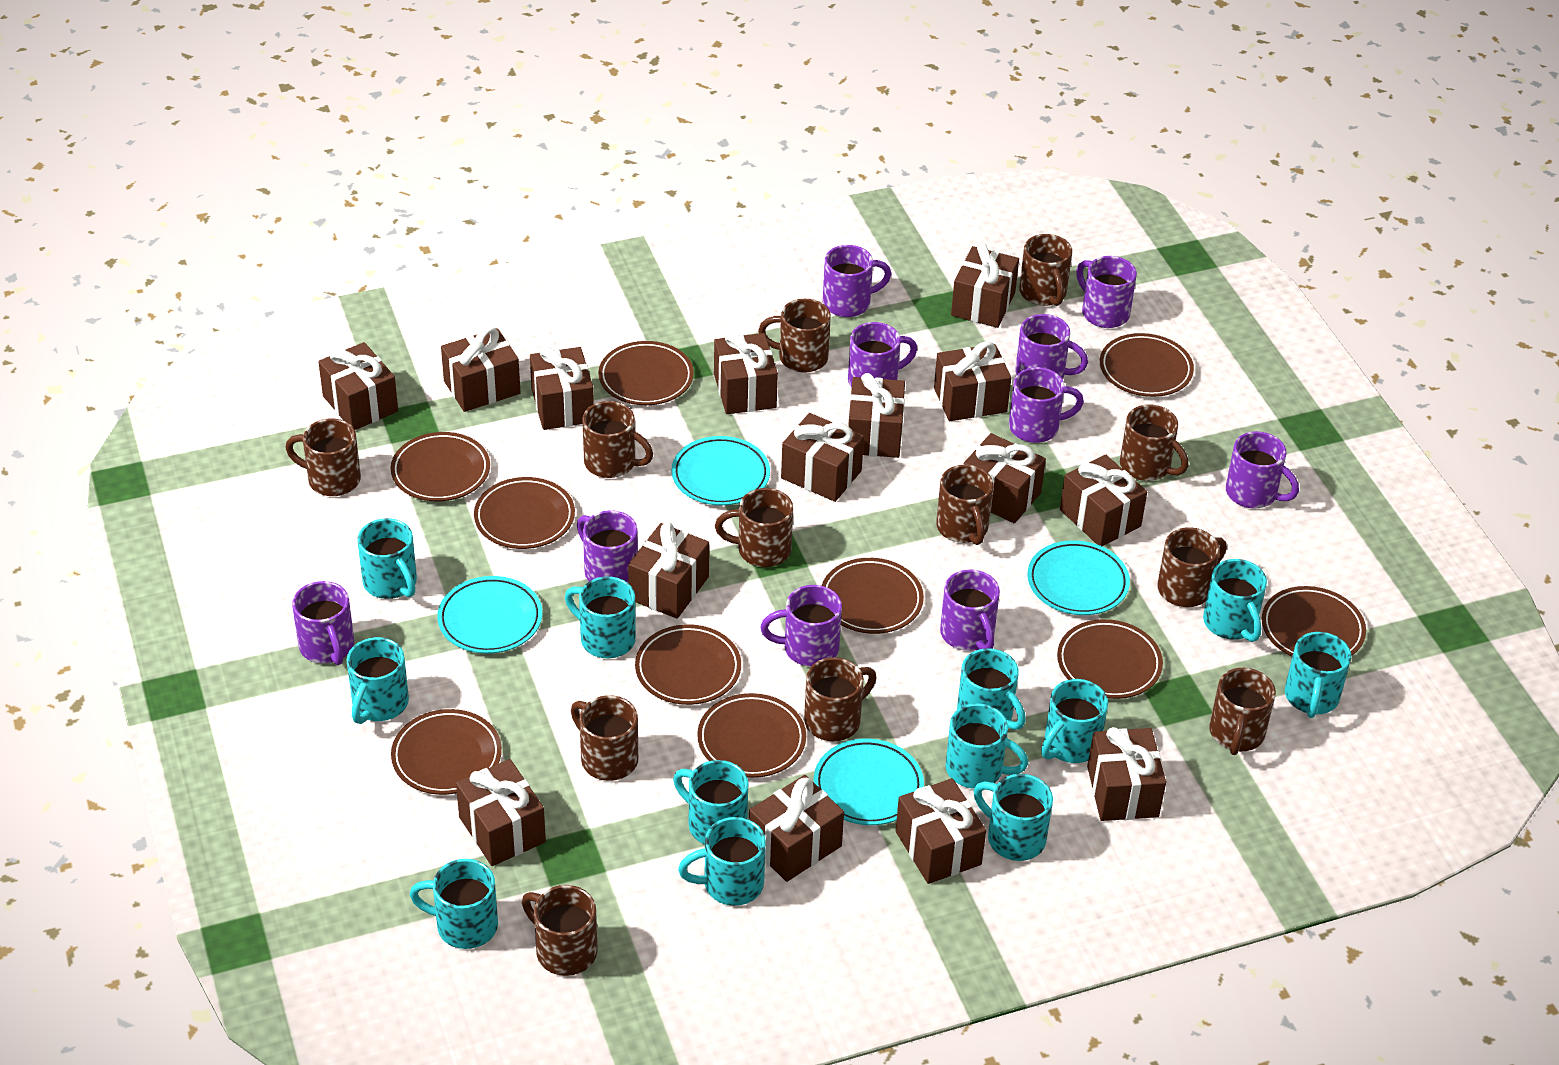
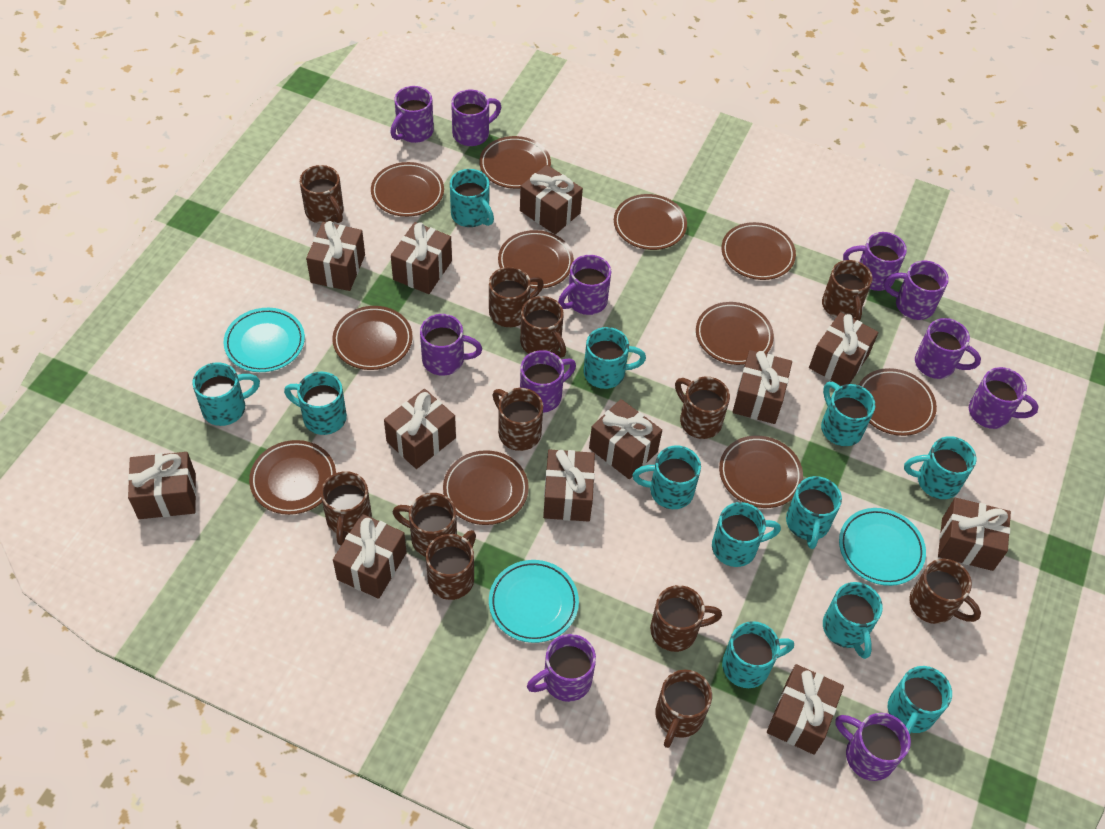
brown gift: 15 -> 12
brown plate: 10 -> 11
purple mug: 10 -> 11
turquoise plate: 4 -> 3

